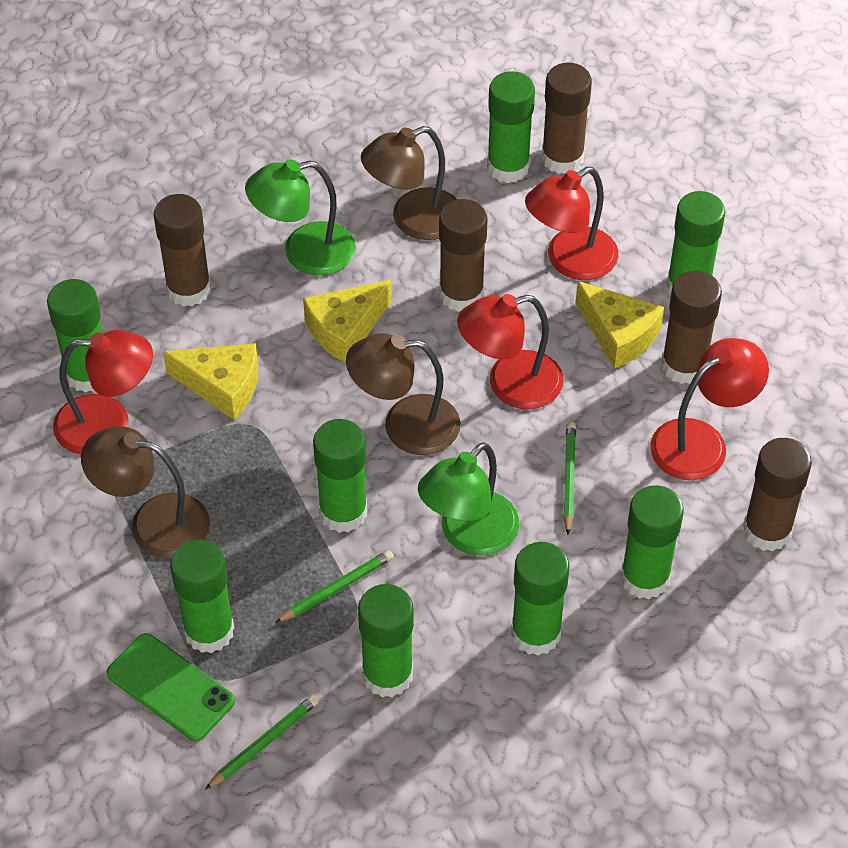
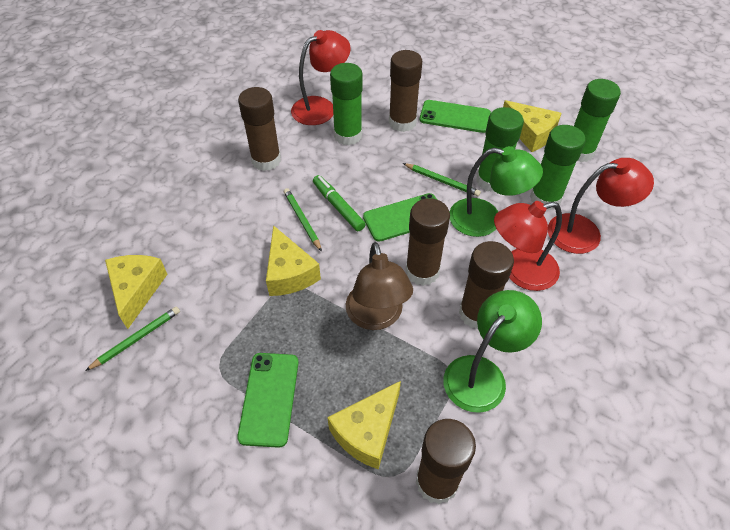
brown lamp: 3 -> 1
green glue stick: 8 -> 4
green marker: 0 -> 1
green phone: 1 -> 3
red lamp: 4 -> 3
yellow cheese: 3 -> 4

